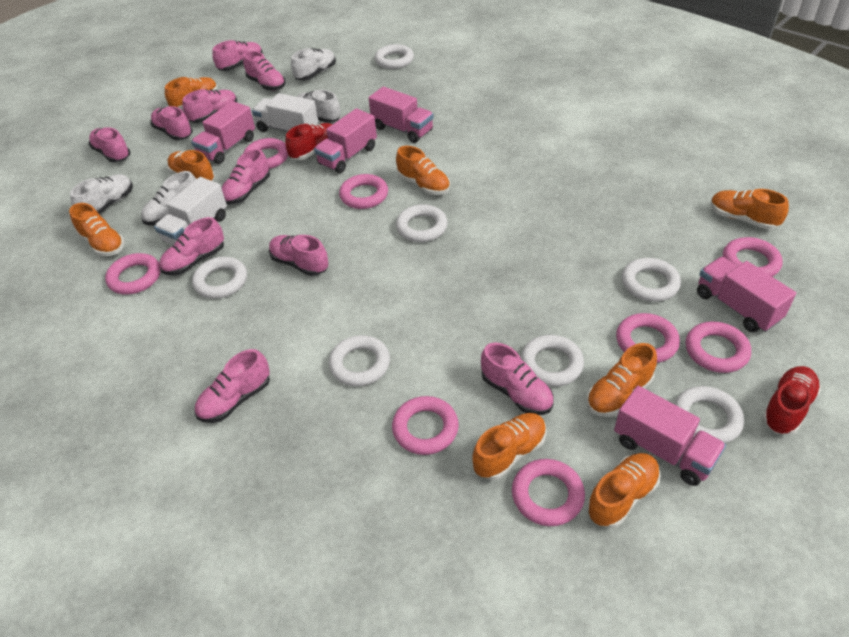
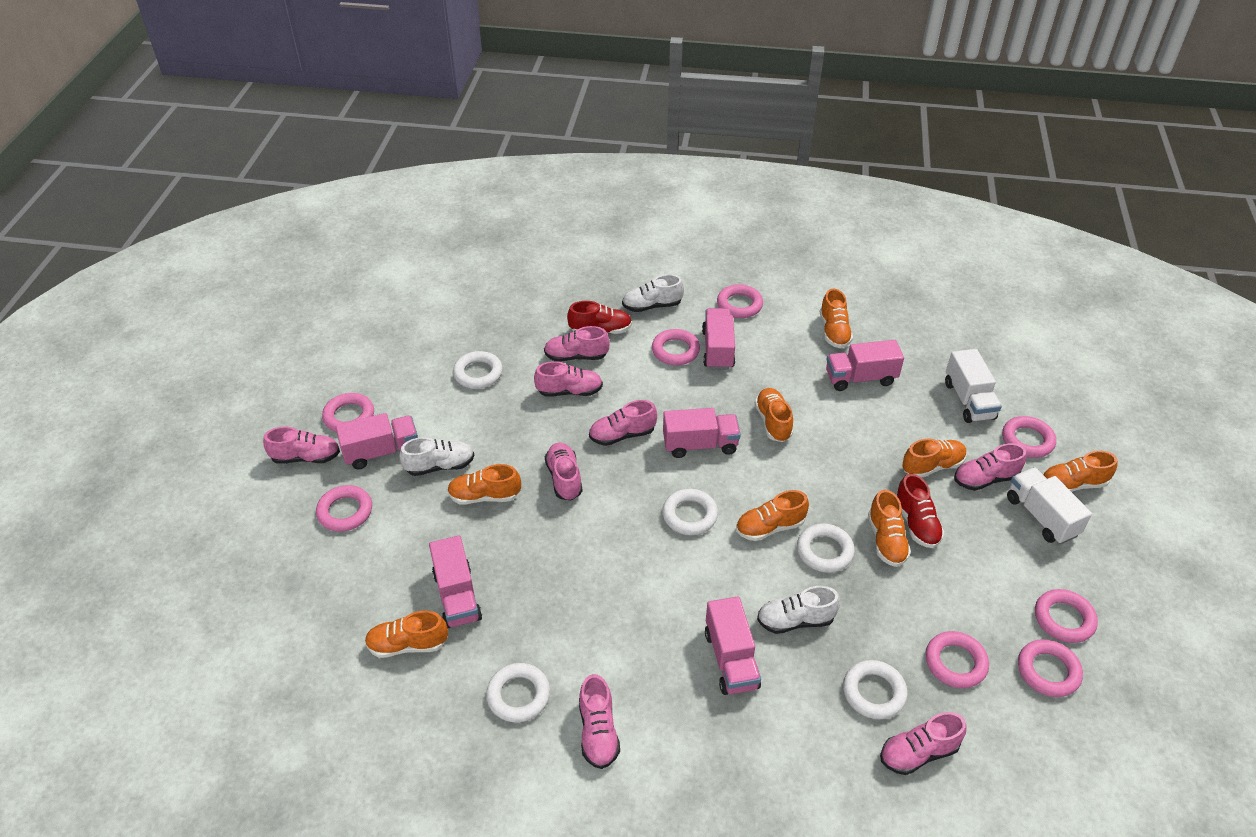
pink shoe: 10 -> 8
pink truck: 5 -> 6
white ring: 7 -> 5
white shoe: 4 -> 3

